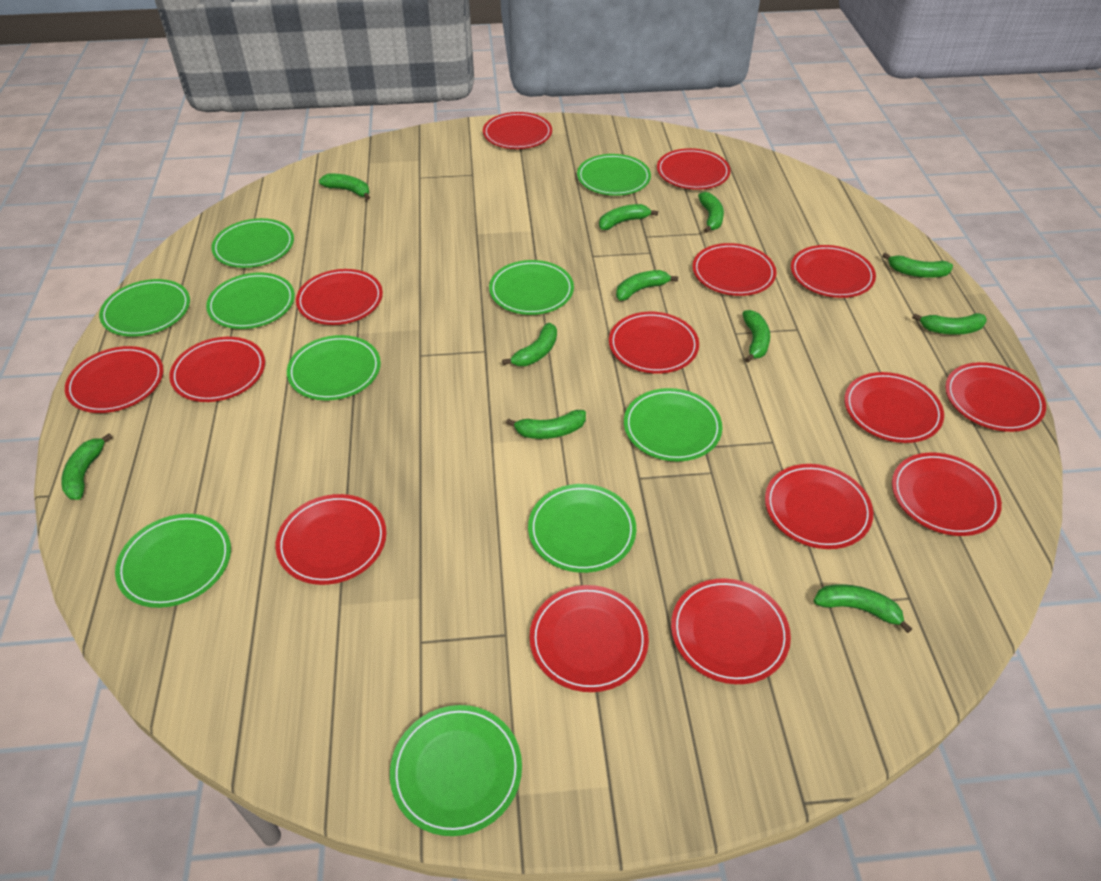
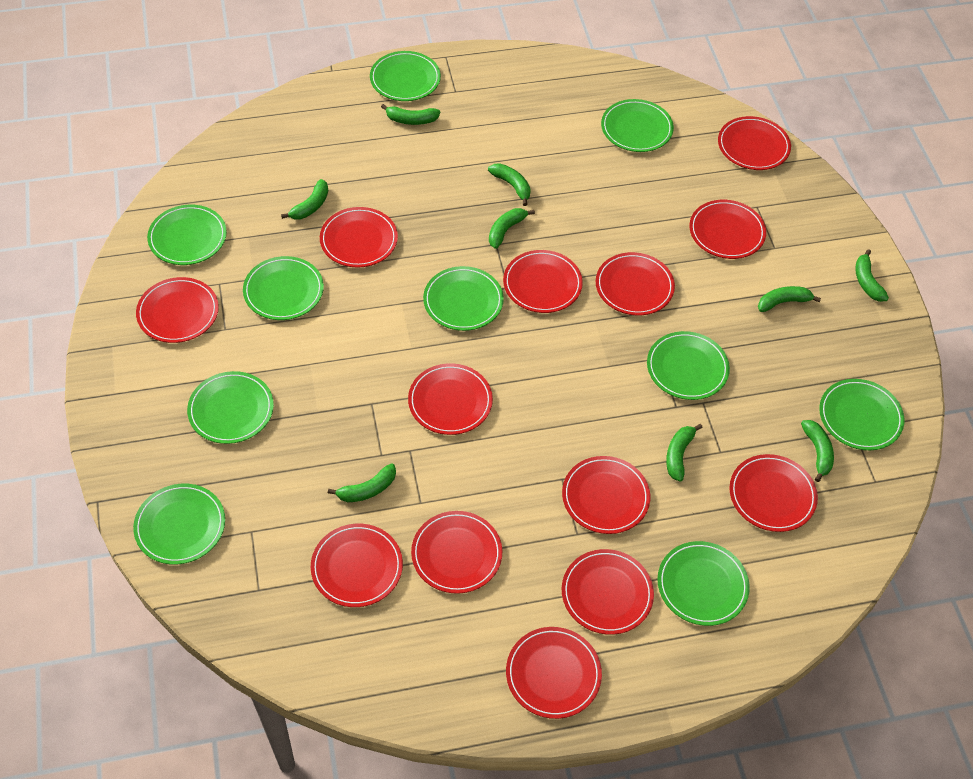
green banana: 11 -> 9
red plate: 15 -> 13

